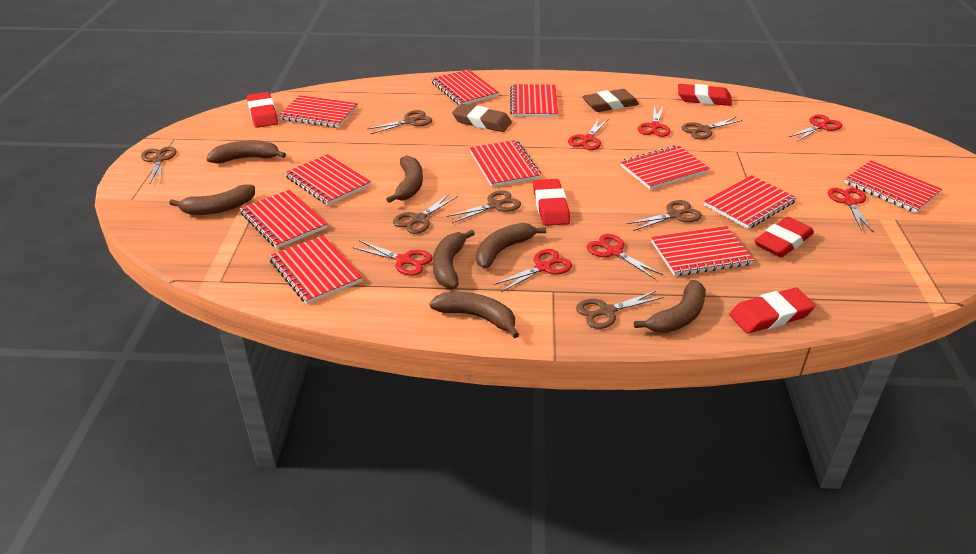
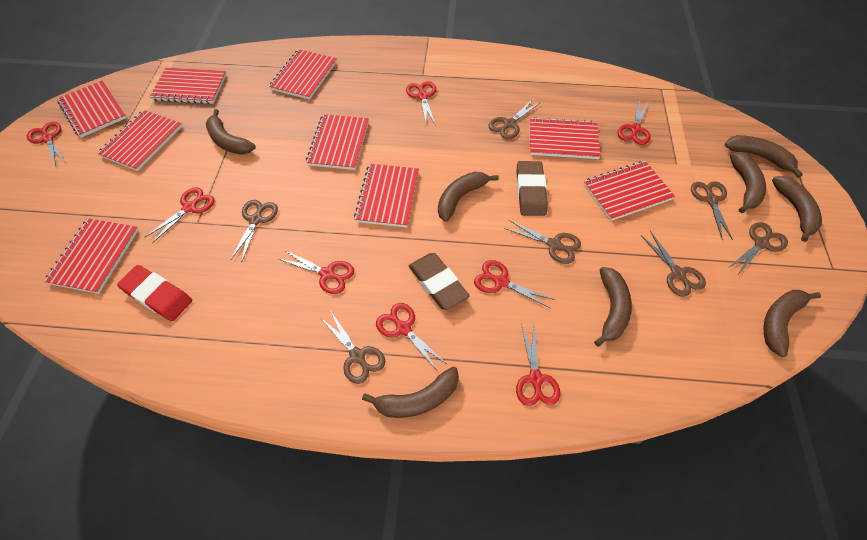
brown banana: 7 -> 8
red eraser: 5 -> 1
red notebook: 11 -> 9
red scissors: 7 -> 8

